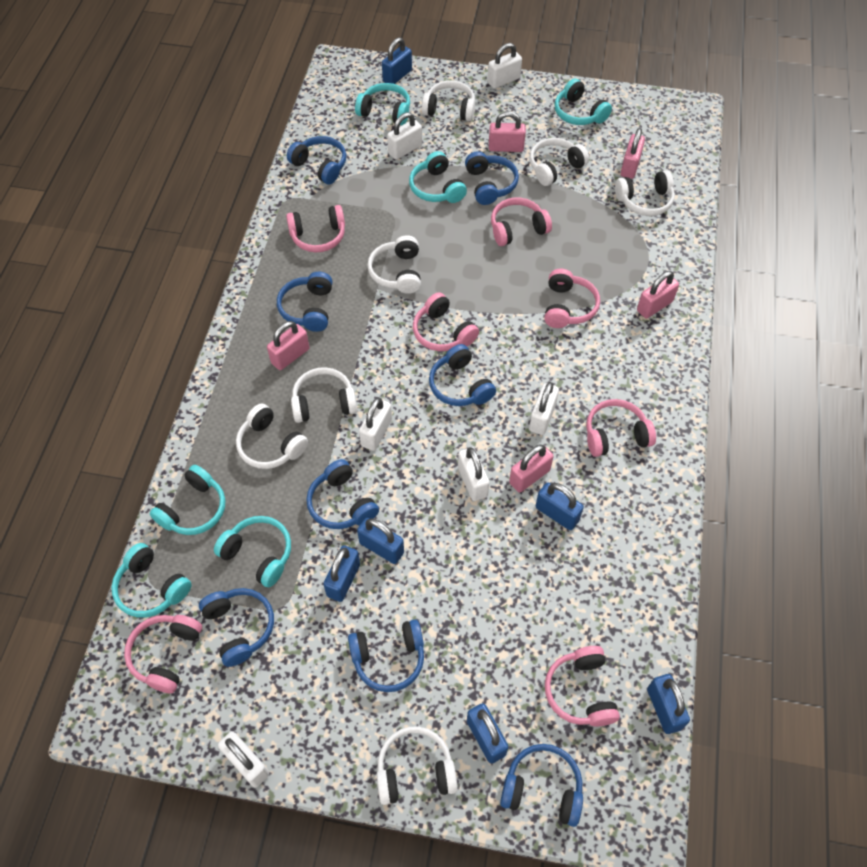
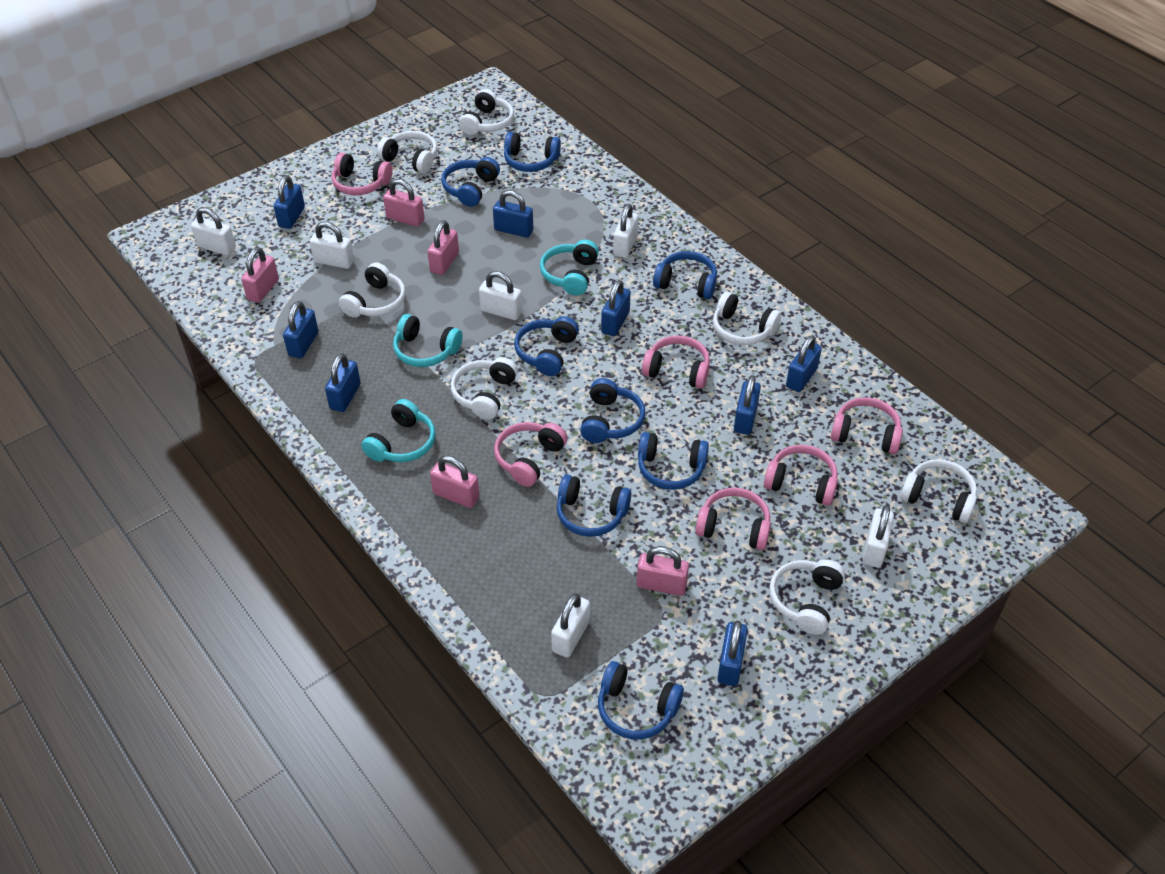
blue padlock: 6 -> 8
pink headphones: 7 -> 6
turquoise headphones: 6 -> 3

